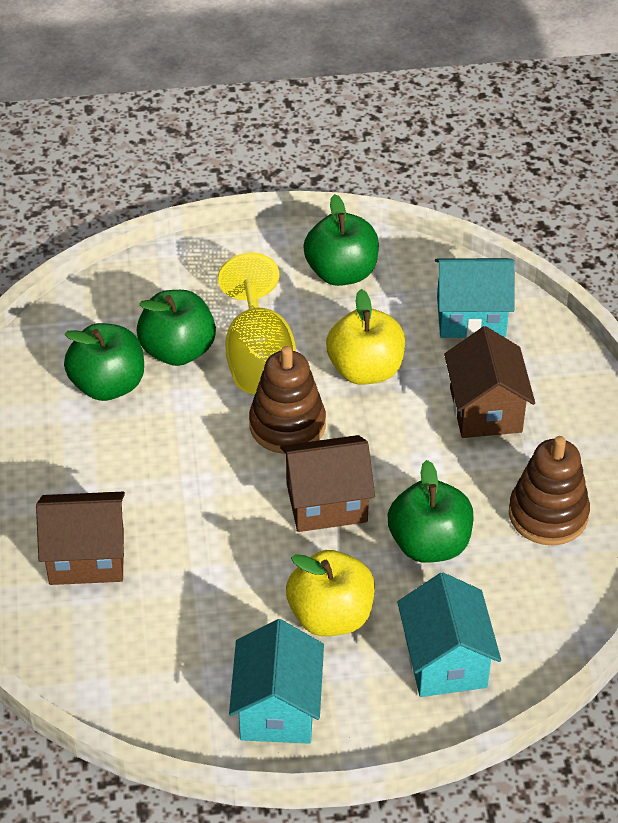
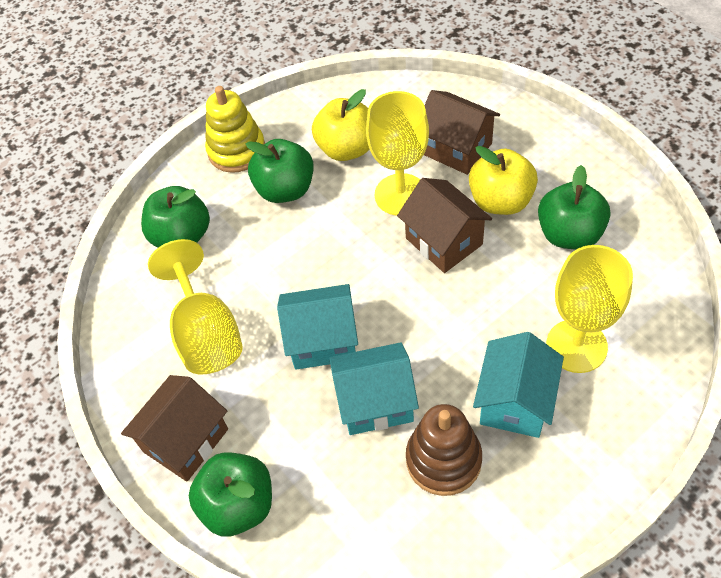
brown stacking toy: 2 -> 1
yellow goblet: 1 -> 3
yellow stacking toy: 0 -> 1

